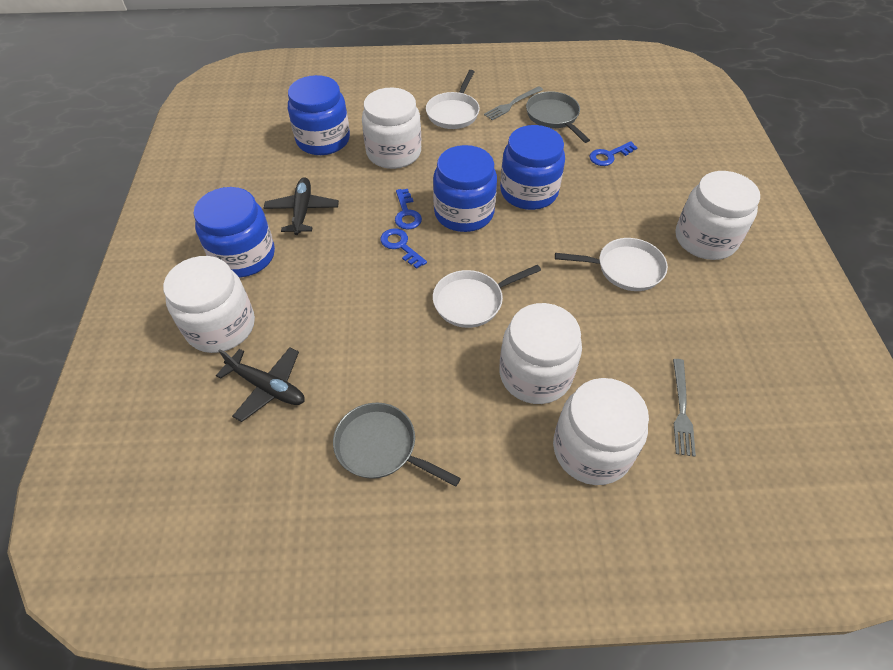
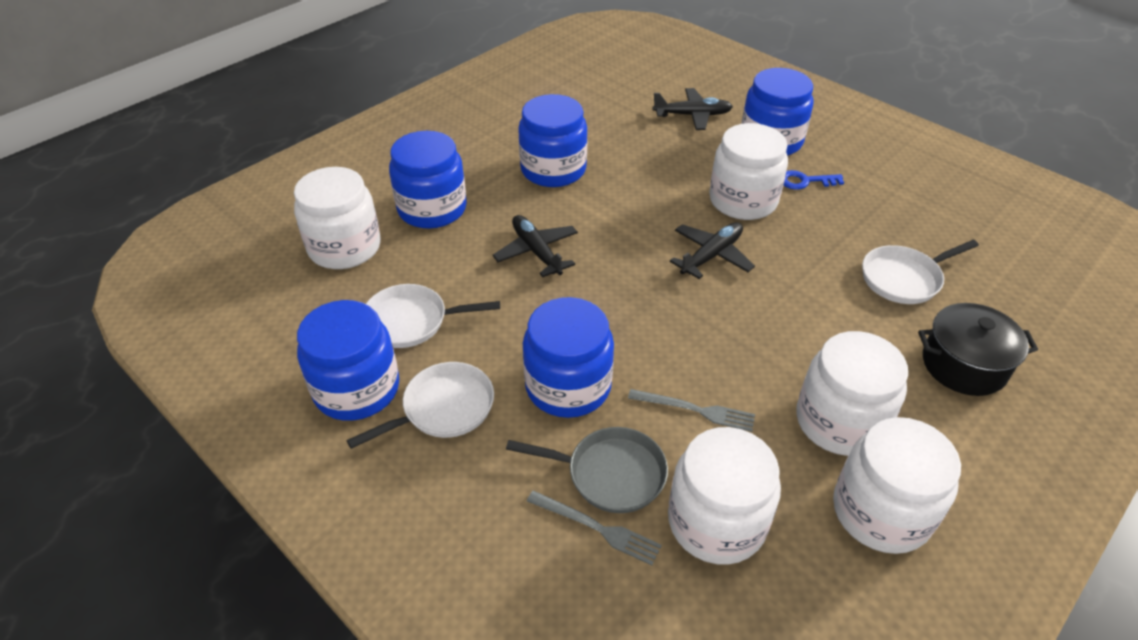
black plane: 2 -> 3
black pot: 0 -> 1
blue jar: 4 -> 5
blue key: 3 -> 1
grey pan: 2 -> 1

